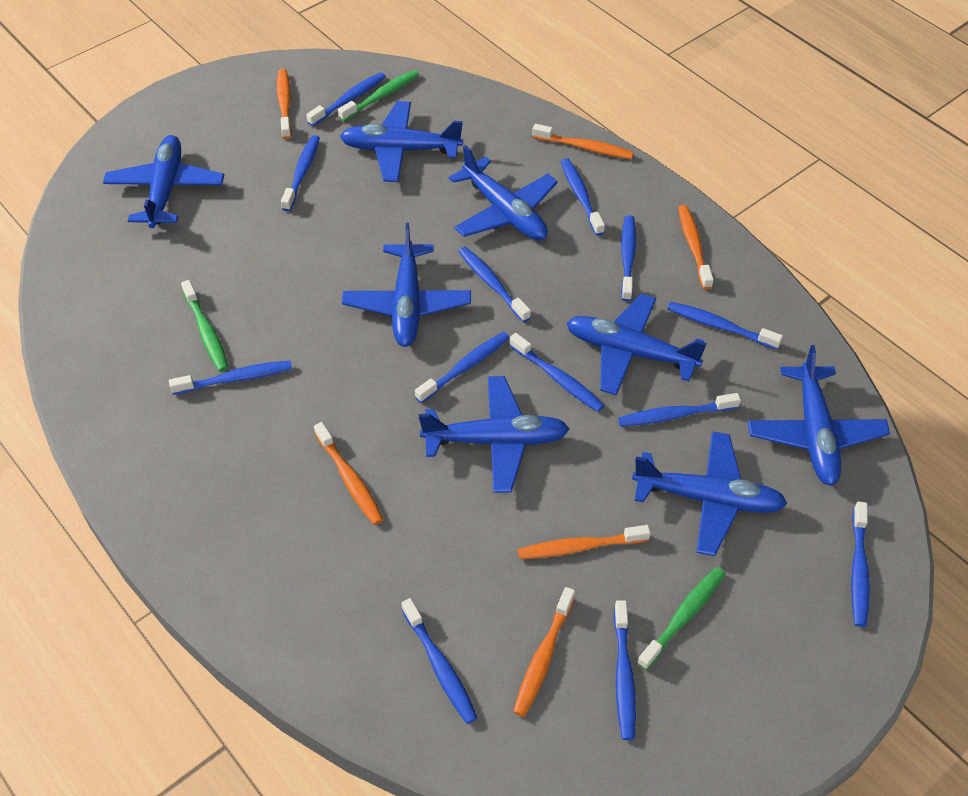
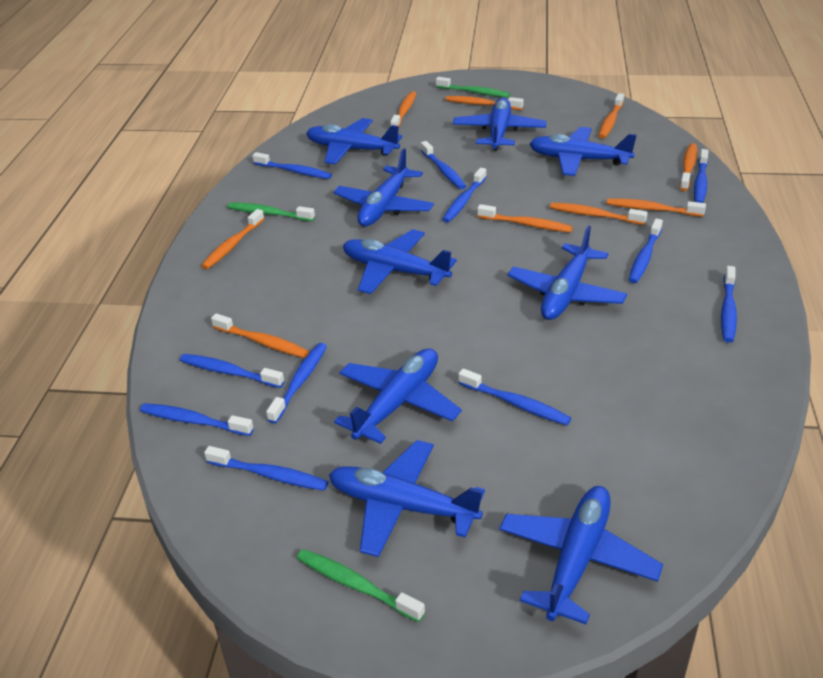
blue plane: 8 -> 9
blue toothbrush: 13 -> 11
orange toothbrush: 6 -> 9

